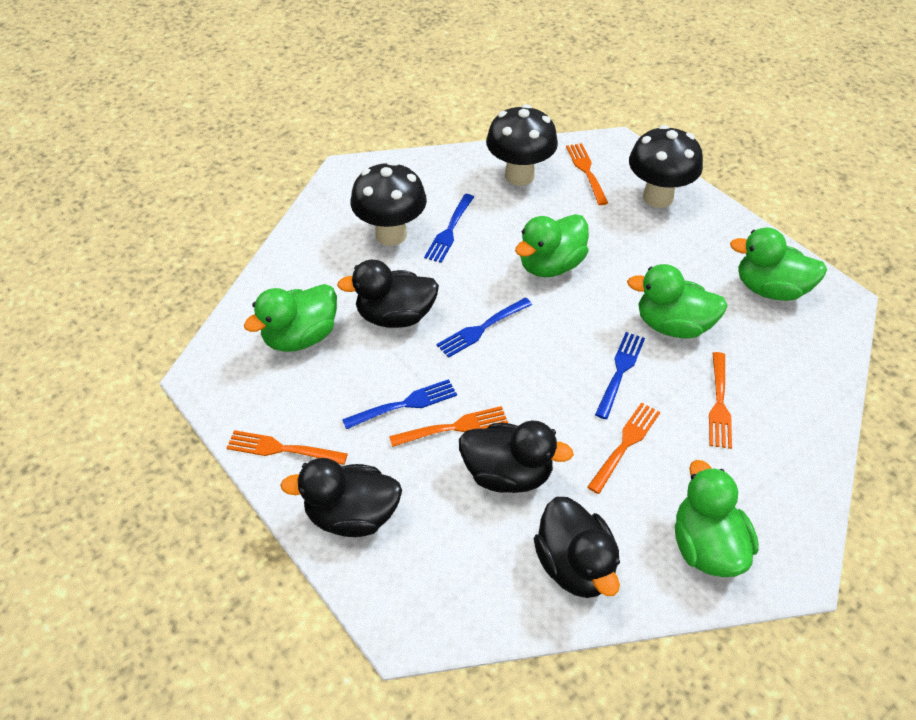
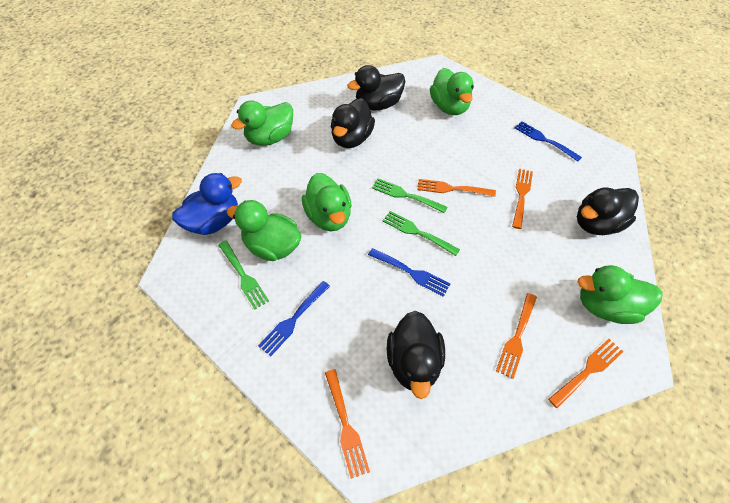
black mushroom: 3 -> 0
blue duck: 0 -> 1
blue fork: 4 -> 3
green fork: 0 -> 3

